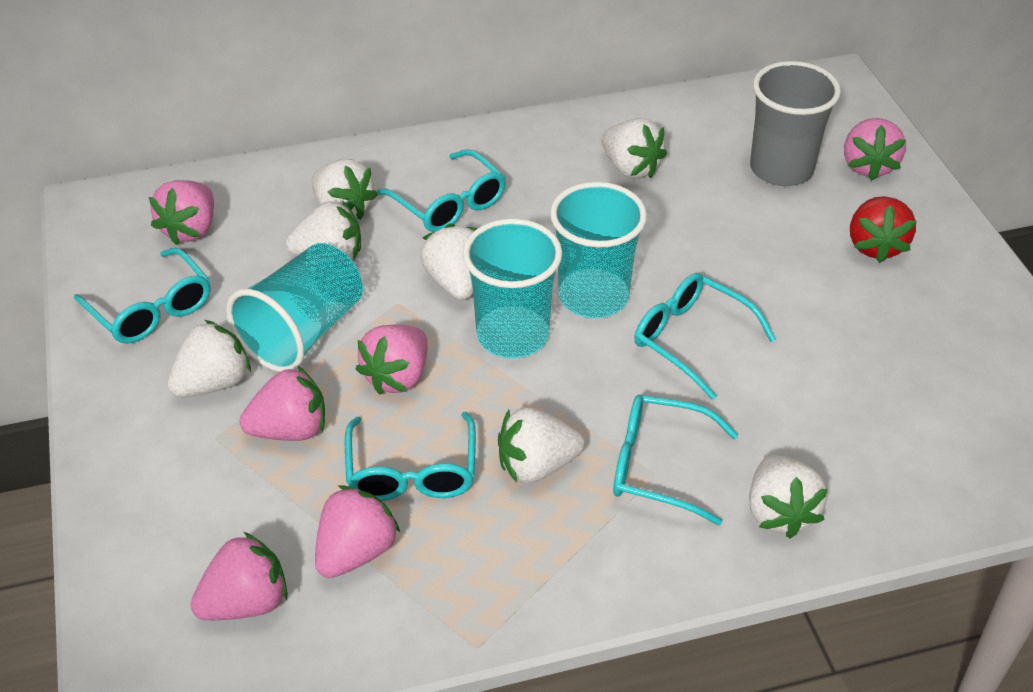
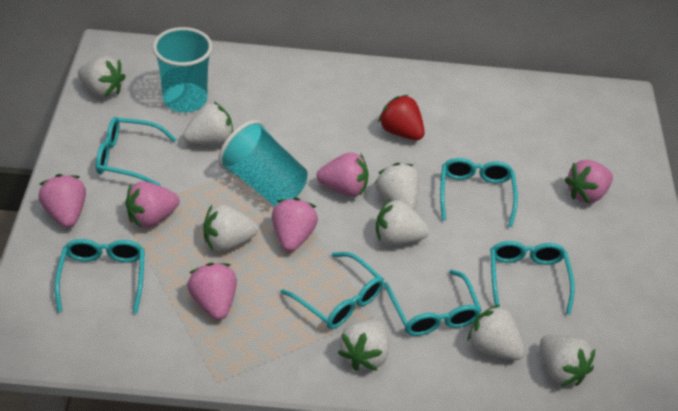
grey cup: 1 -> 0
turquoise cup: 3 -> 2
turquoise glasses: 5 -> 6
white strawberry: 7 -> 8

